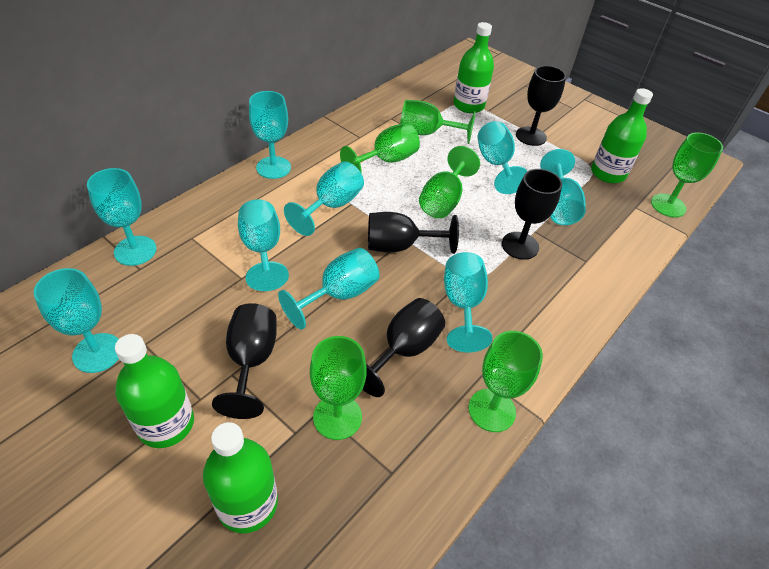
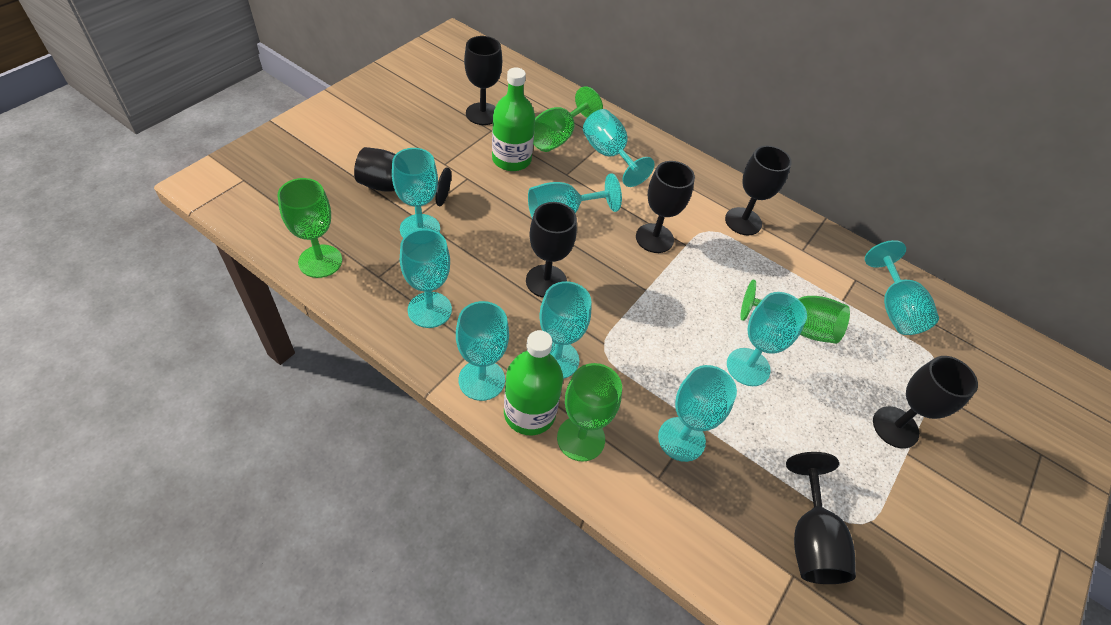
black goblet: 5 -> 7
green bottle: 4 -> 2
green goblet: 6 -> 4

